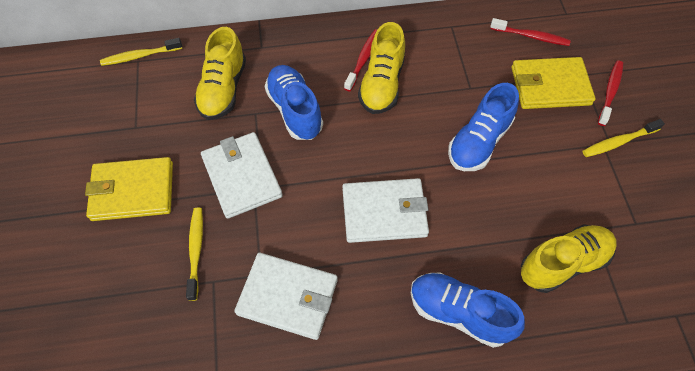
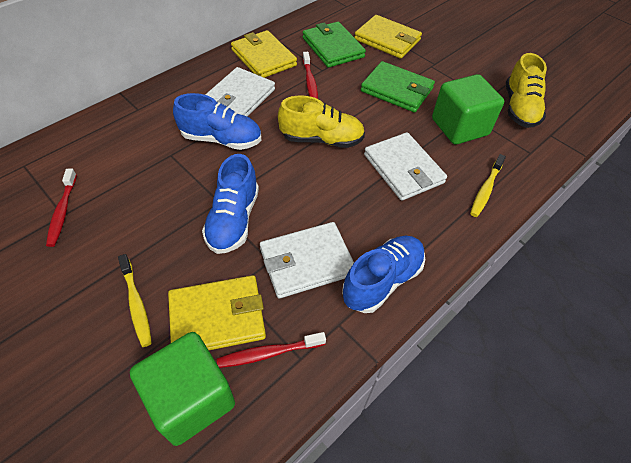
green cube: 0 -> 2
green wallet: 0 -> 2
yellow shoe: 3 -> 2
yellow toothbrush: 3 -> 2
yellow wallet: 2 -> 3

